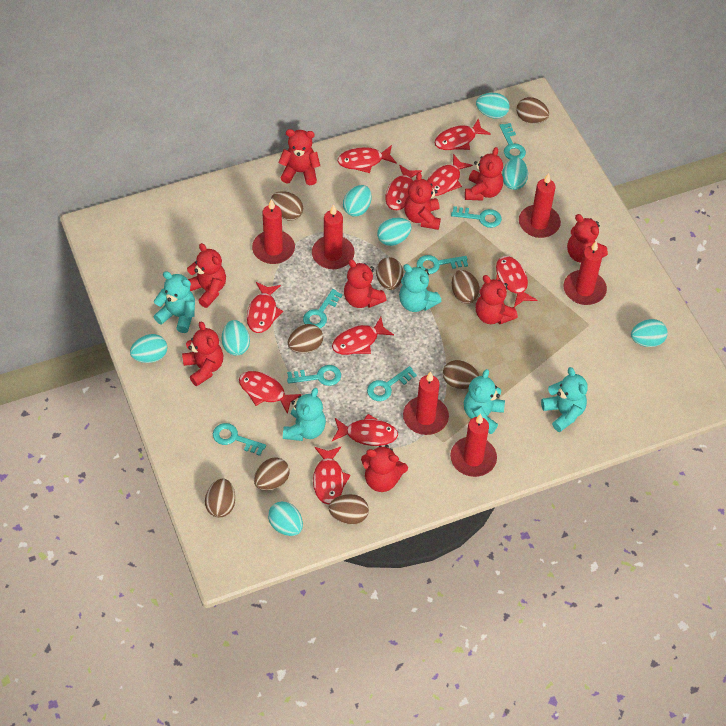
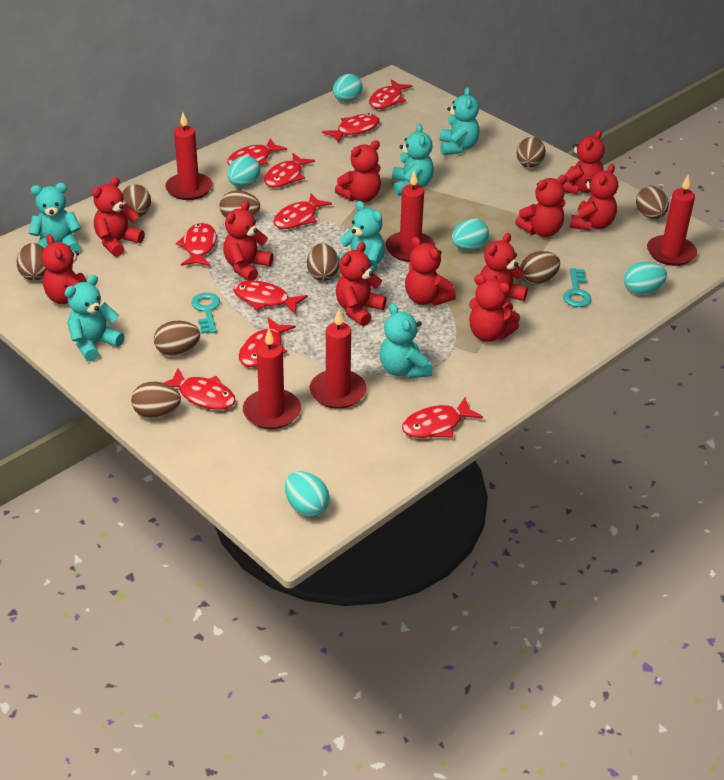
red candle: 6 -> 5
red teddy bear: 9 -> 11
turquoise egg: 8 -> 5
turquoise key: 7 -> 2
turquoise teddy bear: 5 -> 6

